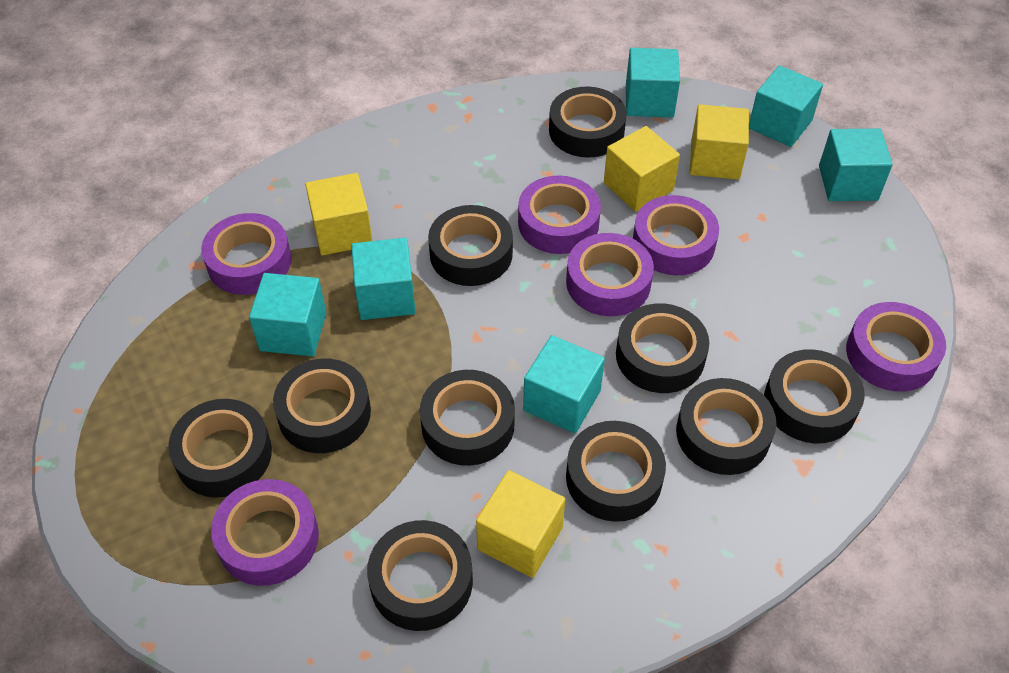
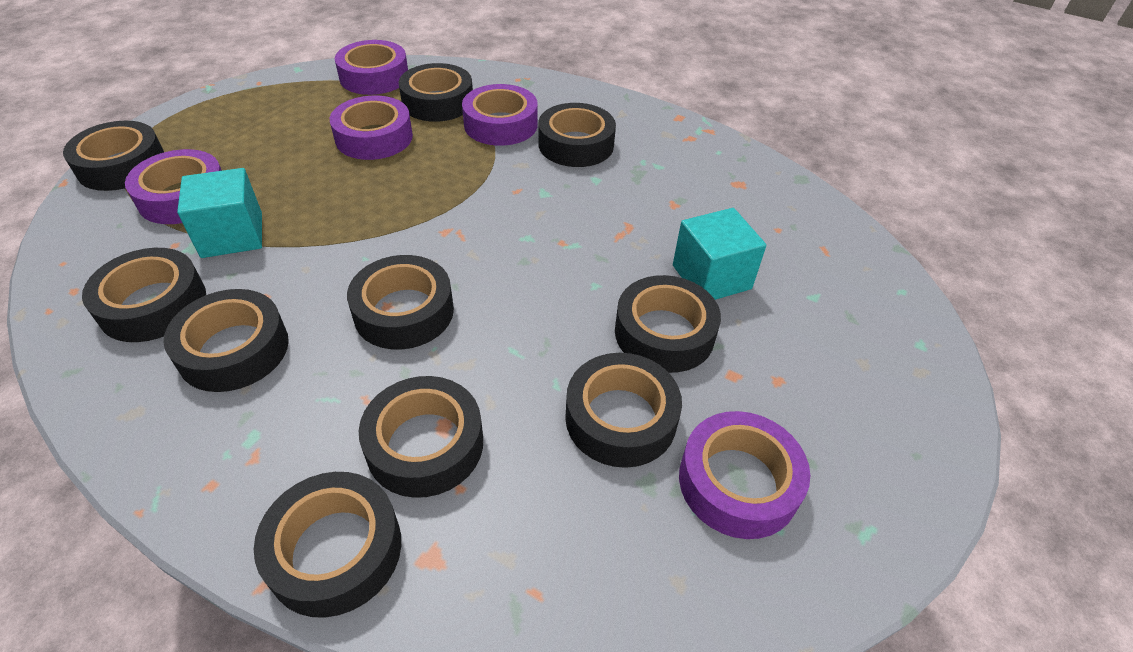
purple tape: 6 -> 5
turquoise cube: 6 -> 2
yellow cube: 4 -> 0

